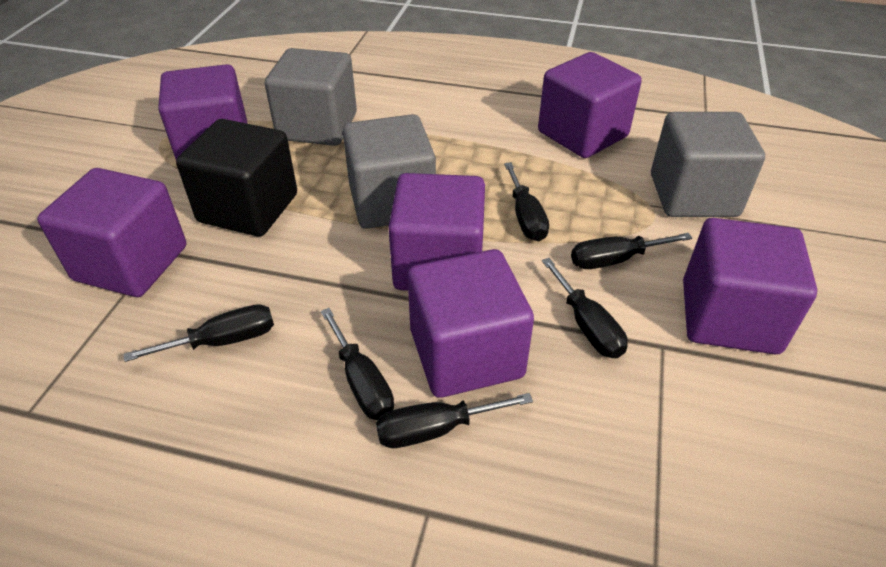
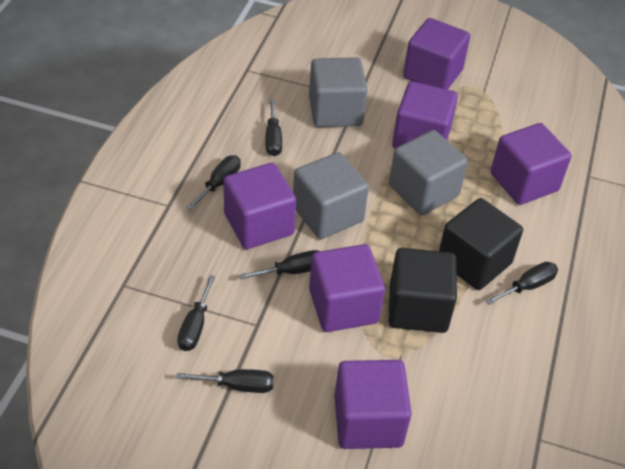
black cube: 1 -> 2

